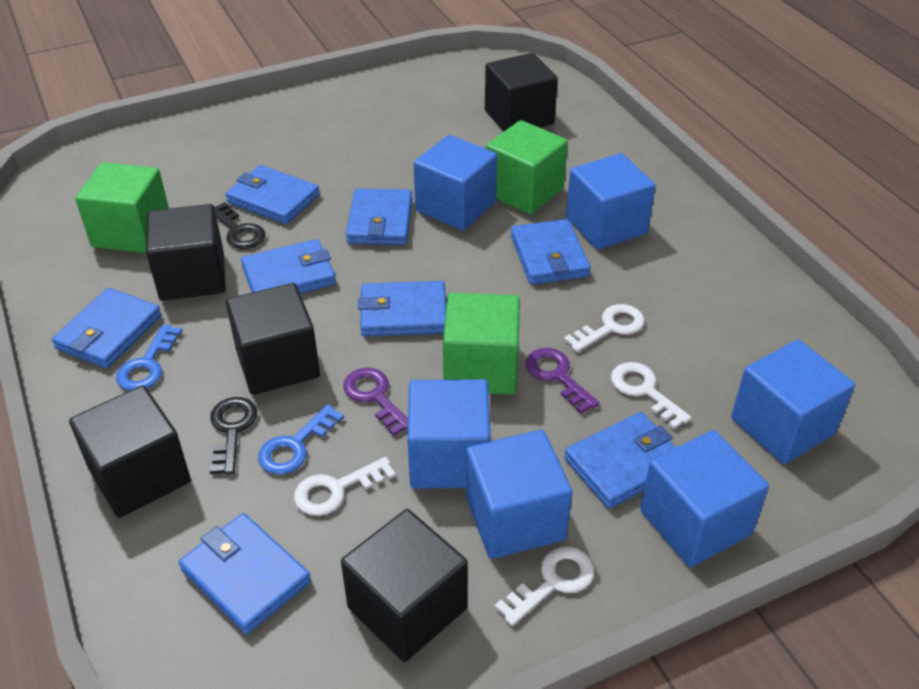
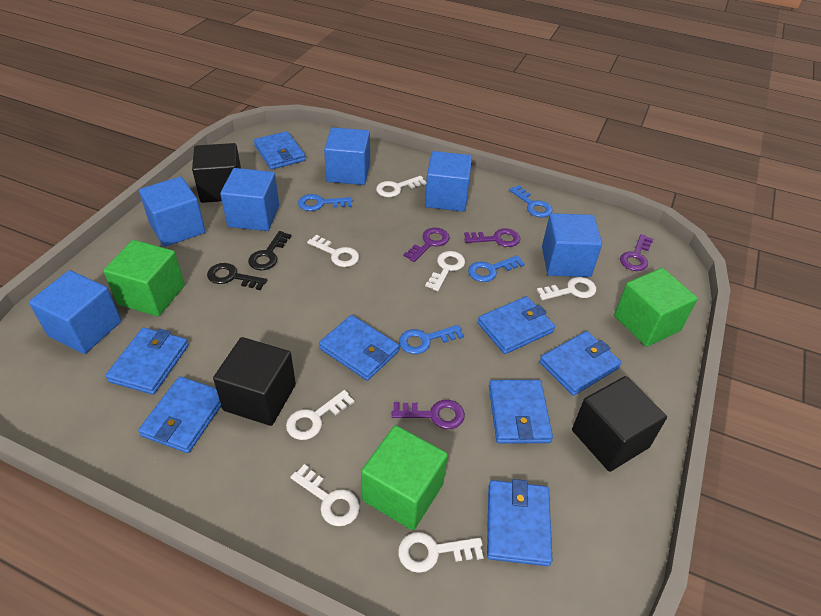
black cube: 5 -> 3
blue key: 2 -> 4
purple key: 2 -> 4
white key: 4 -> 7

